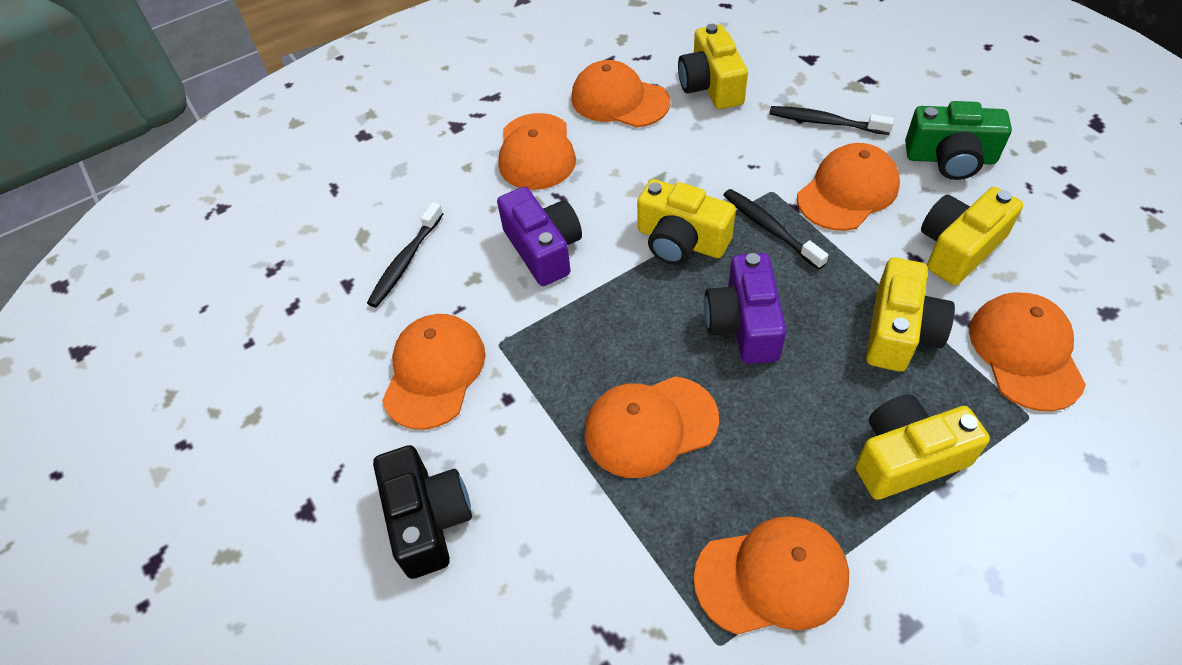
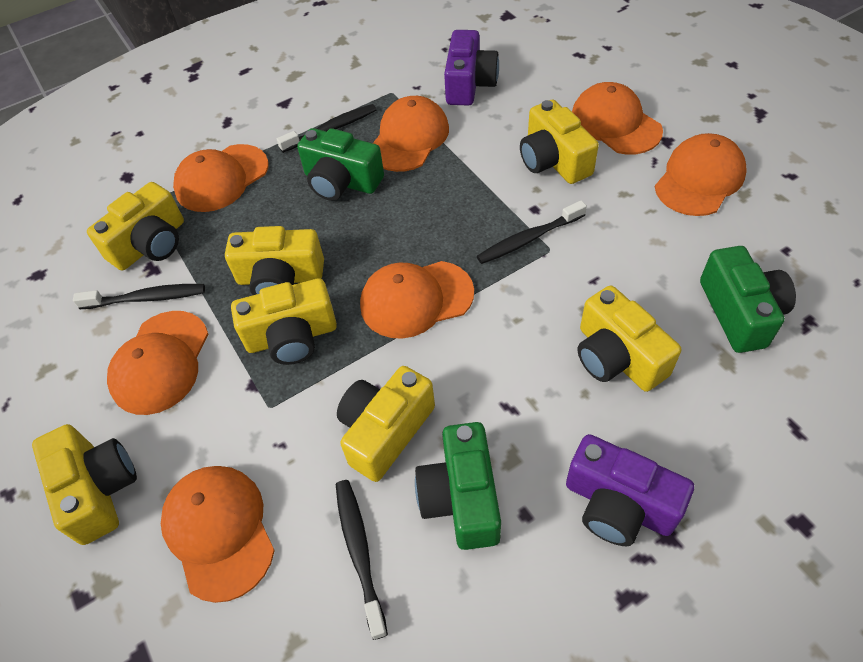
black camera: 1 -> 0
black toothbrush: 3 -> 4
green camera: 1 -> 3
yellow camera: 5 -> 7

